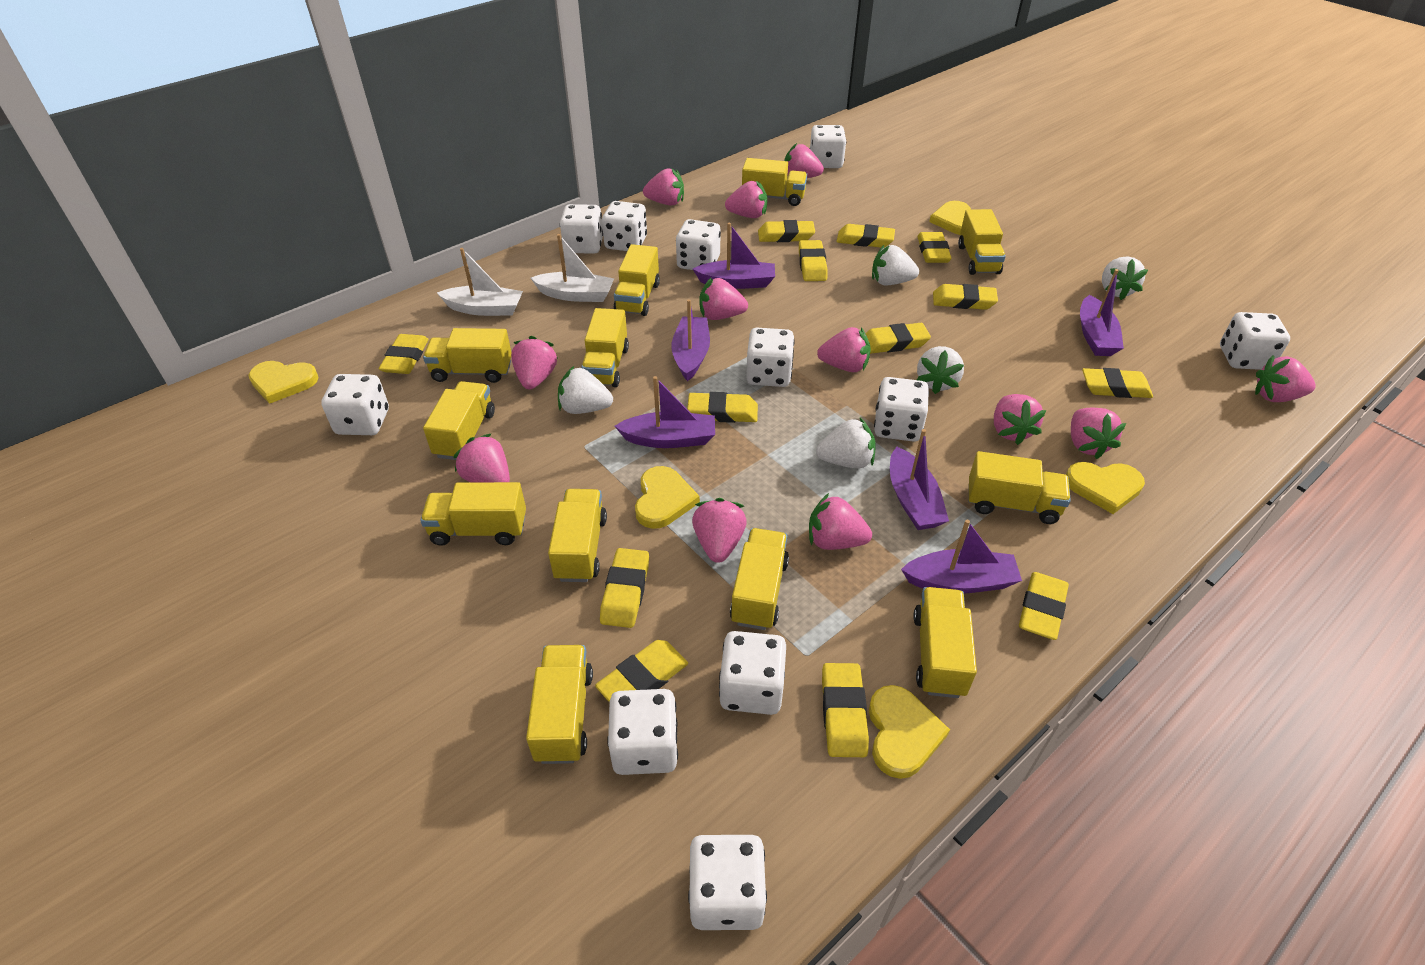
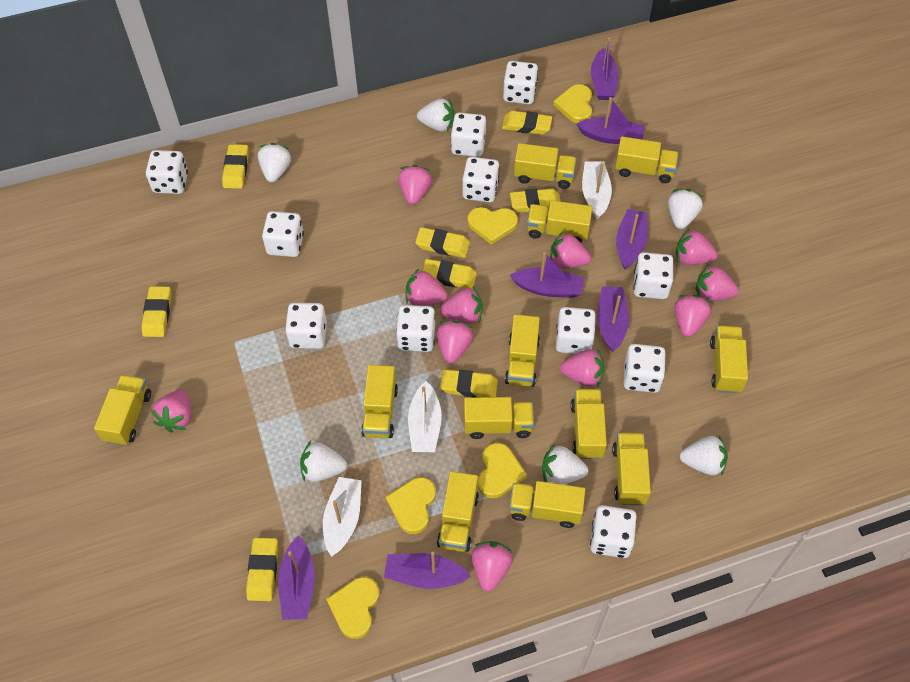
pink strawberry: 12 -> 11
purple boat: 6 -> 7
white boat: 2 -> 3
white strawberry: 5 -> 6
yellow eraser: 13 -> 8

